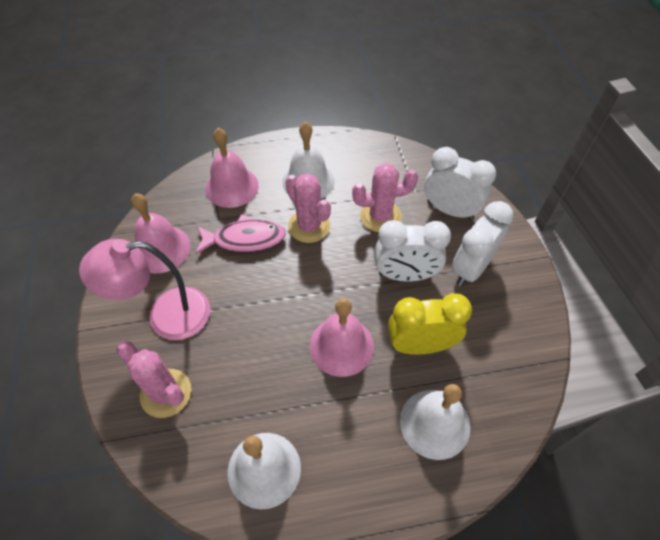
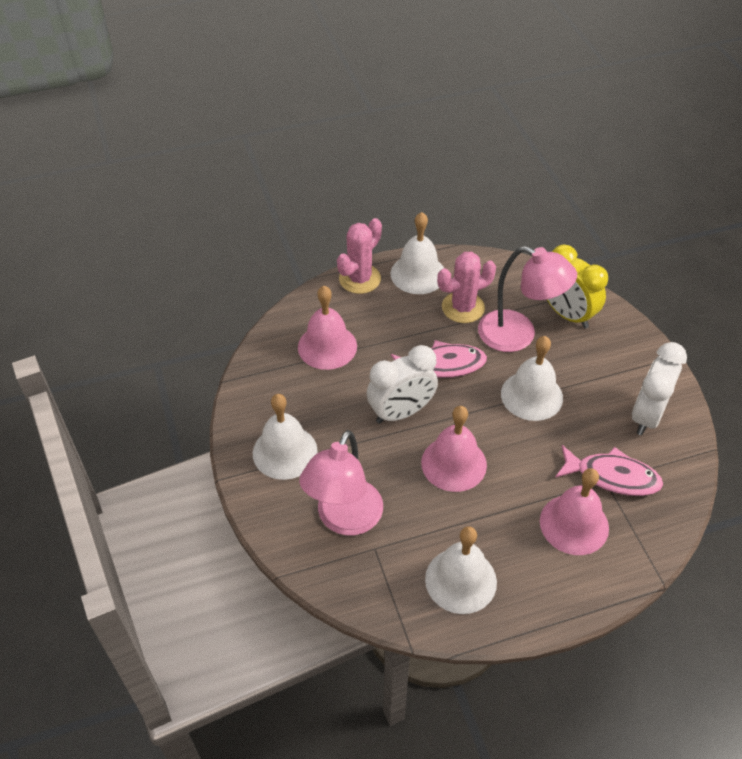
pink cactus: 3 -> 2
pink fish: 1 -> 2
pink lamp: 1 -> 2
white bell: 3 -> 4
white clock: 3 -> 2

